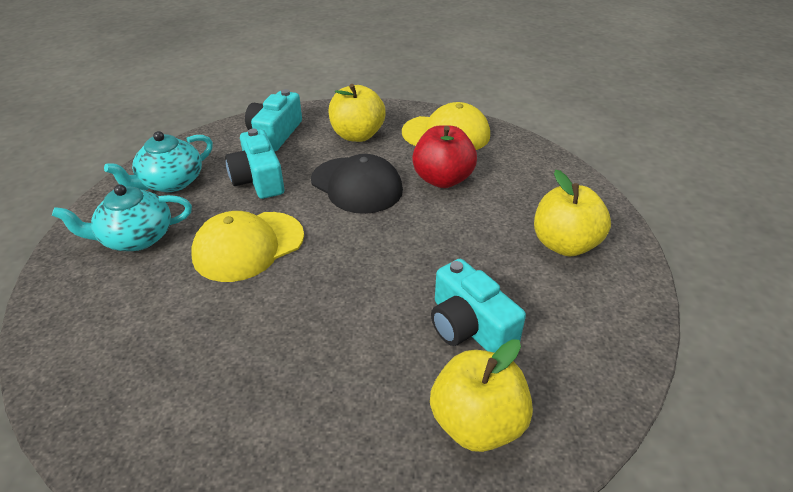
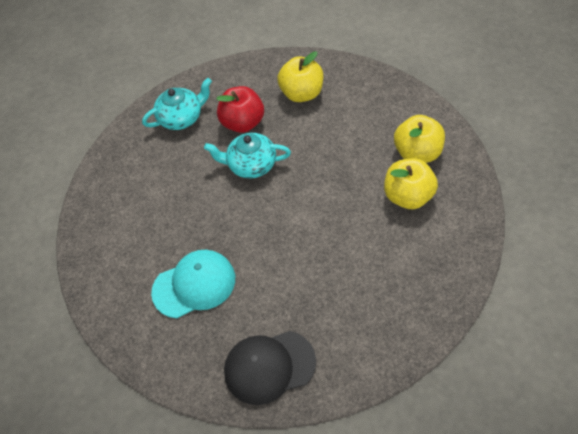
turquoise camera: 3 -> 0
turquoise cap: 0 -> 1
yellow cap: 2 -> 0

